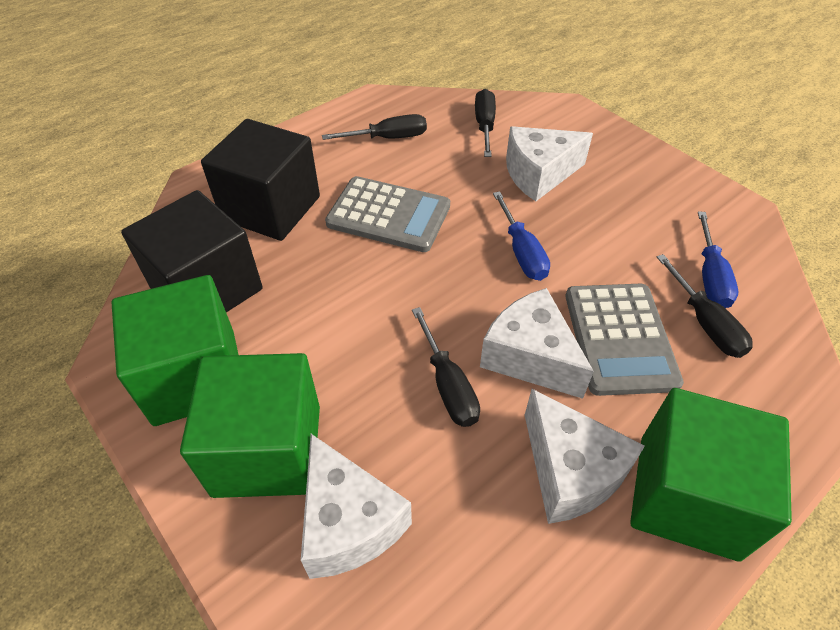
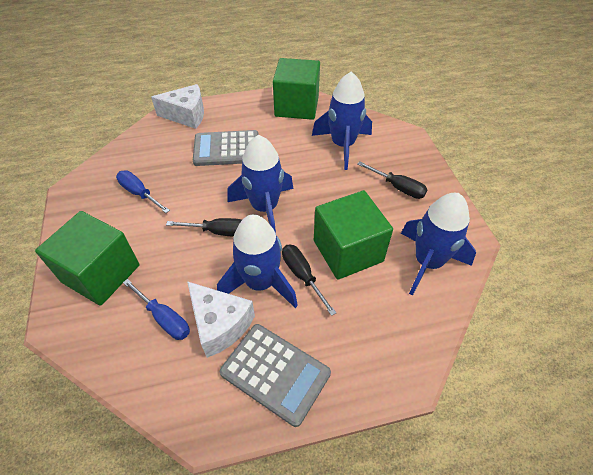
black cube: 2 -> 0
black screwdriver: 4 -> 3
blue rocket: 0 -> 4
white cheese: 4 -> 2

